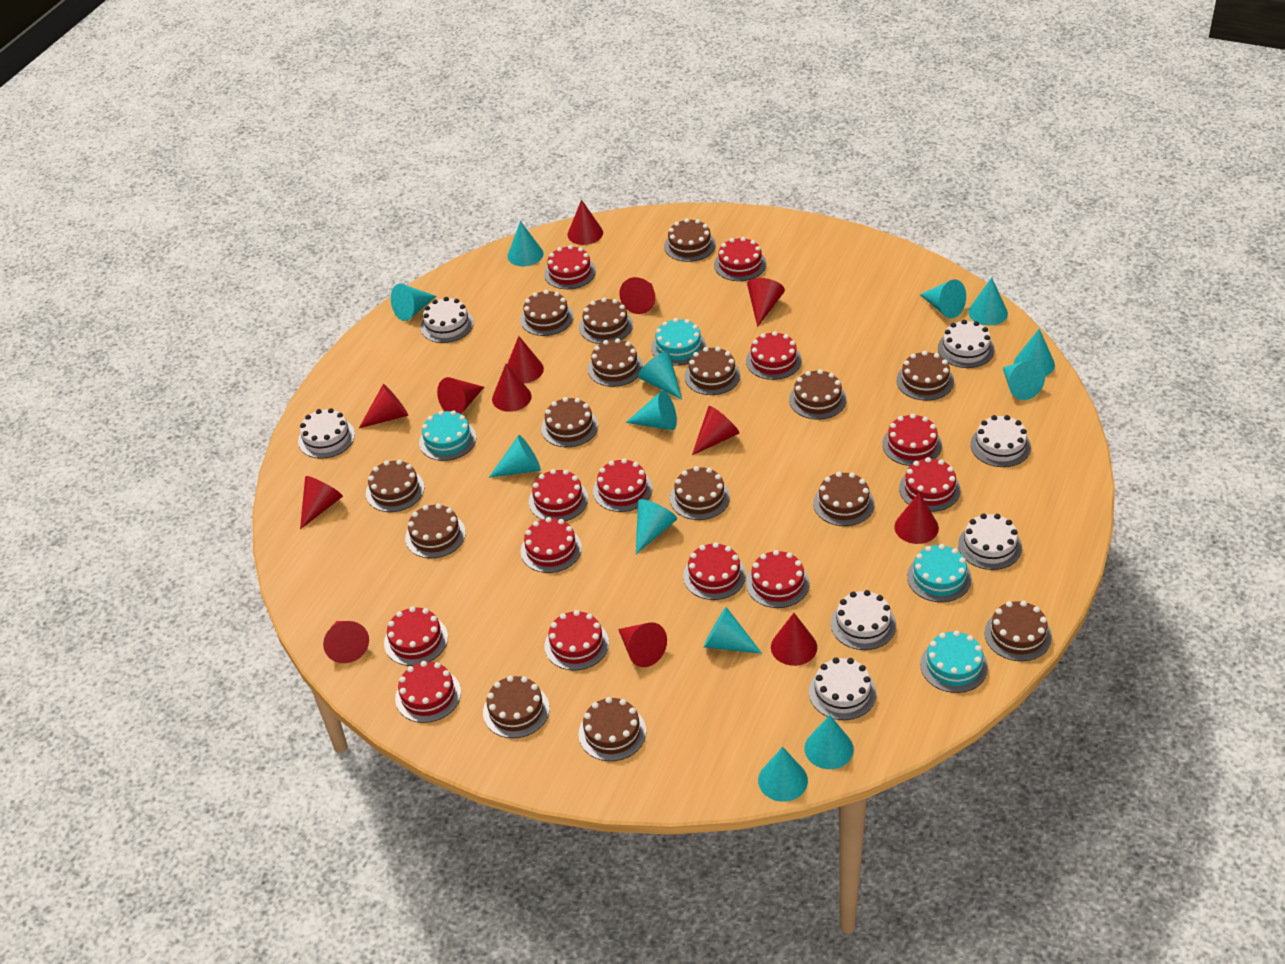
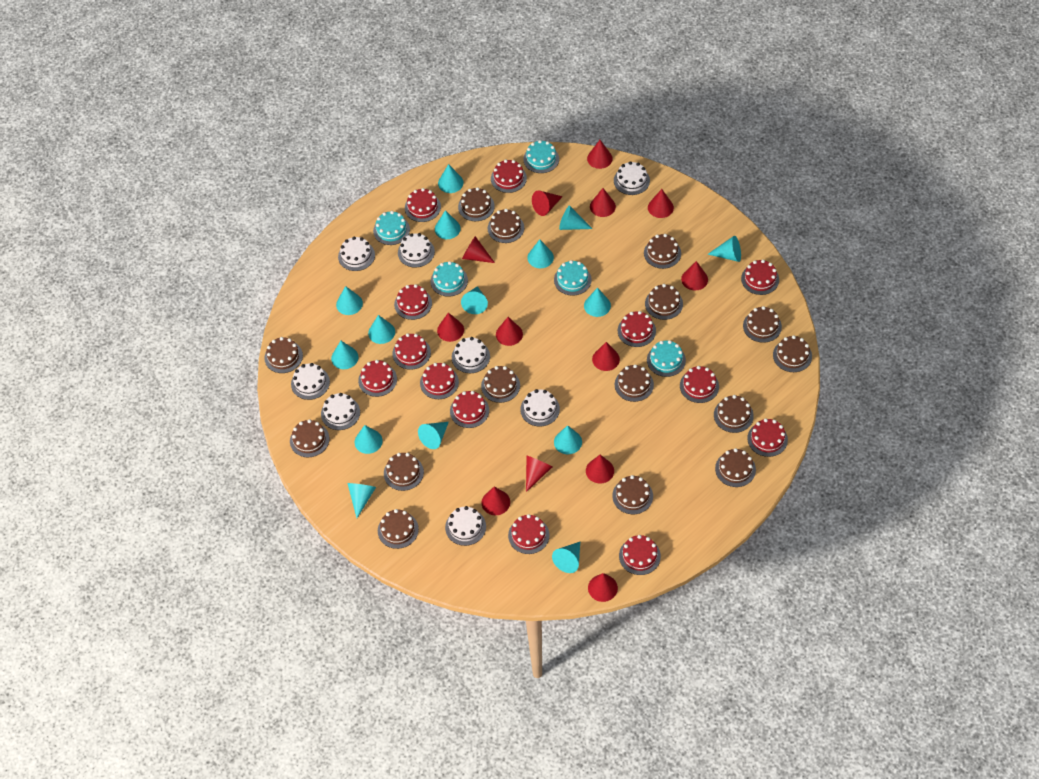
turquoise cake: 4 -> 5
turquoise cone: 13 -> 15
white cake: 7 -> 8

